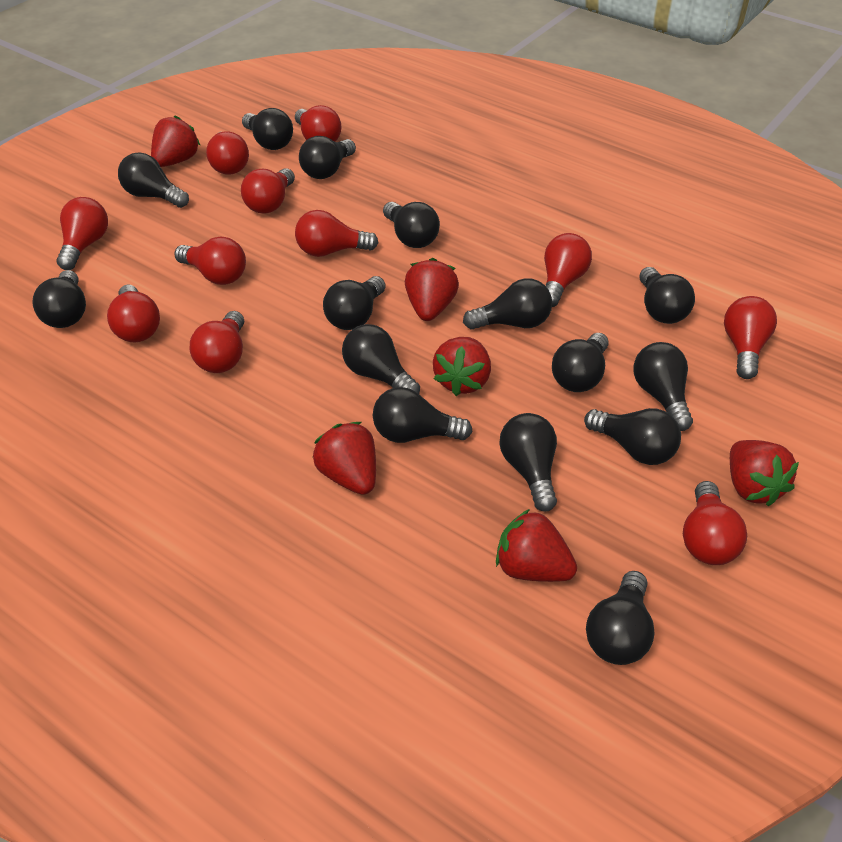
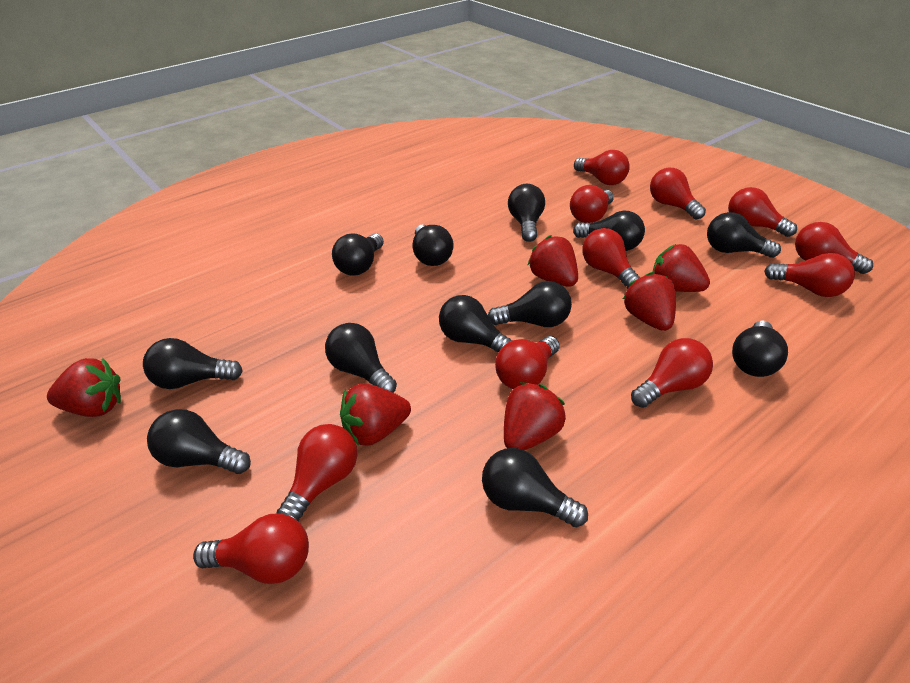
black light bulb: 15 -> 12

